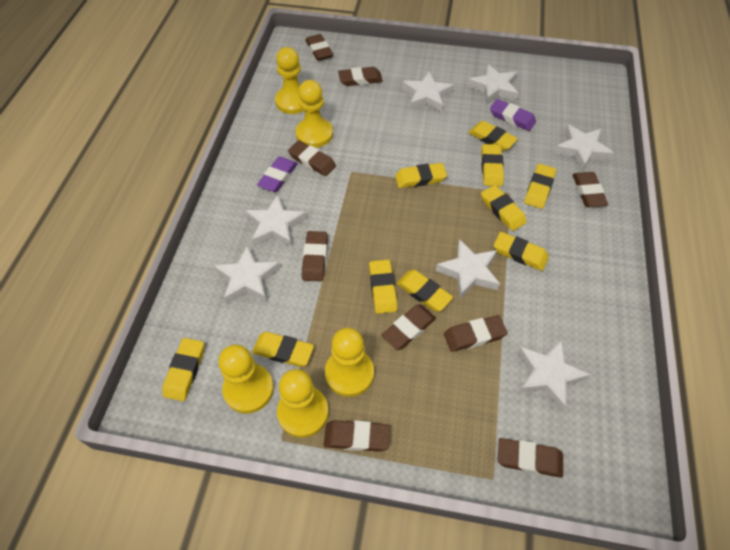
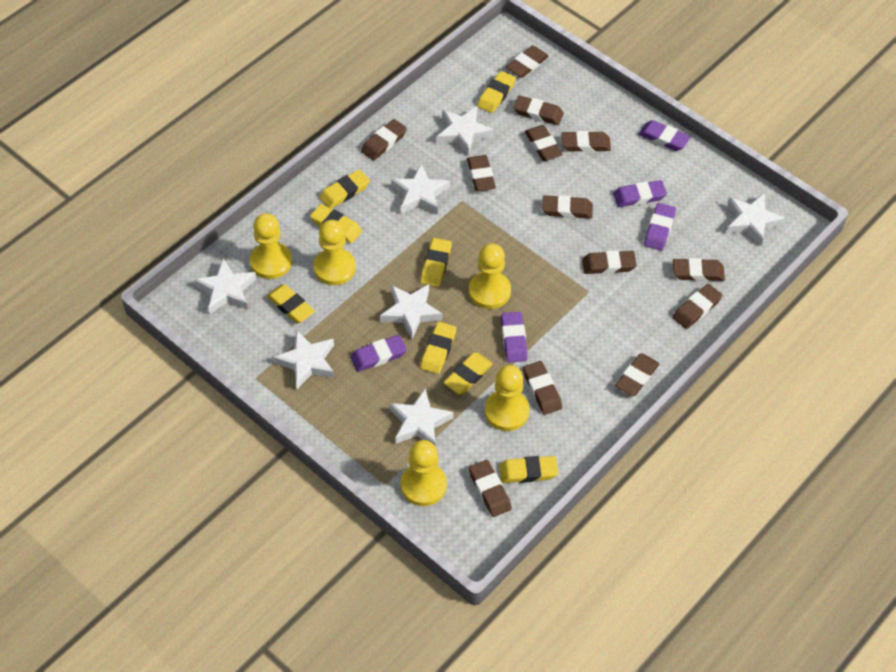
brown eraser: 9 -> 13
purple eraser: 2 -> 5
yellow eraser: 10 -> 8

